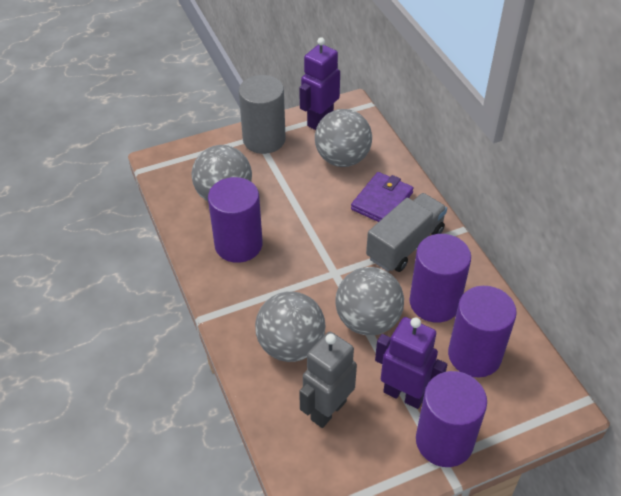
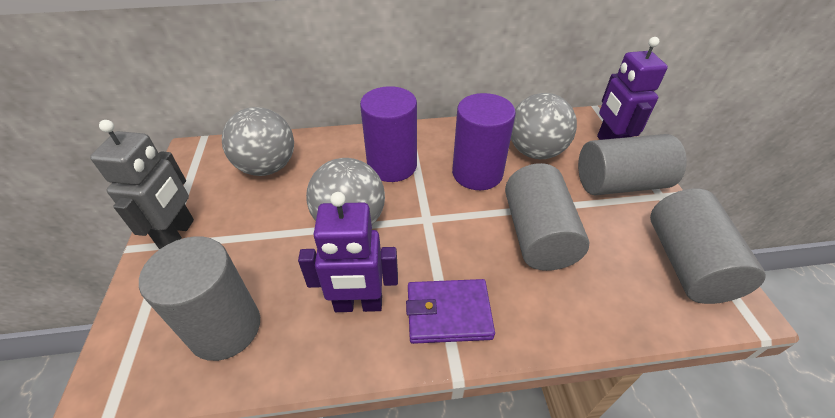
grey ball: 4 -> 3
grey cylinder: 1 -> 4
grey truck: 1 -> 0
purple cylinder: 4 -> 2

